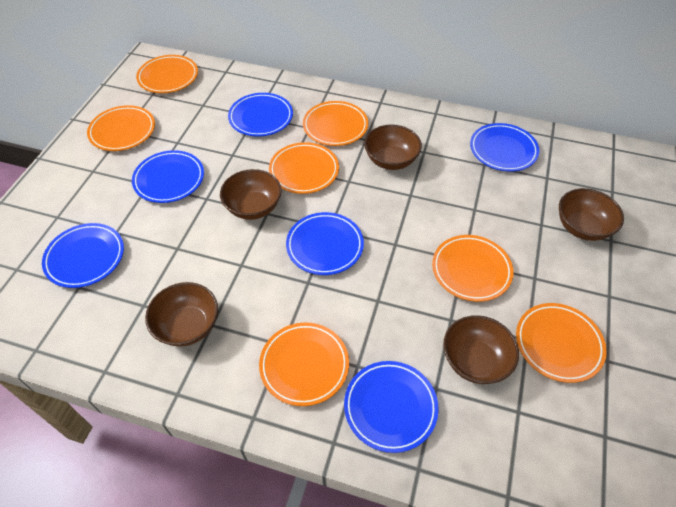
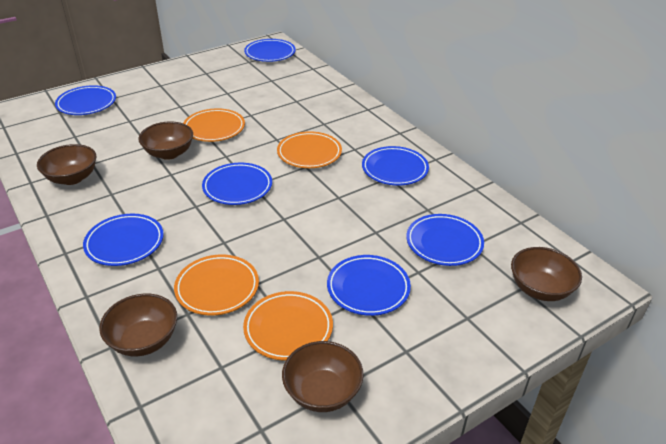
blue plate: 6 -> 7
orange plate: 7 -> 4

